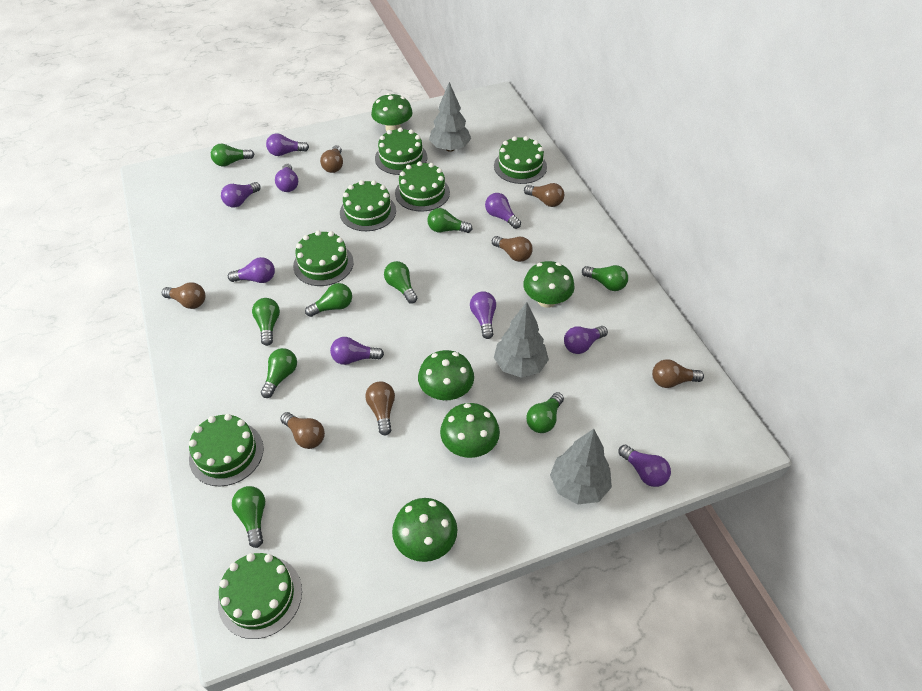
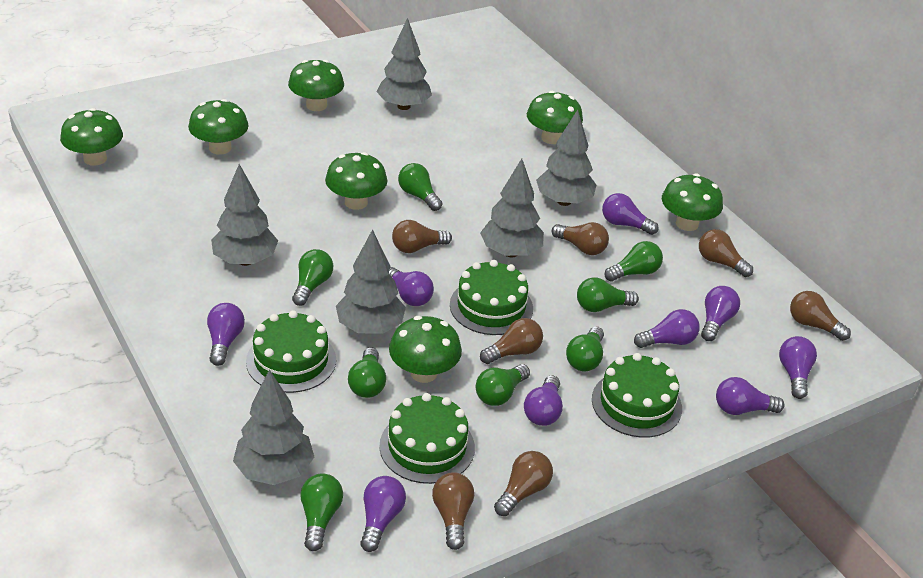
green cake: 7 -> 4
green light bulb: 9 -> 8
green mushroom: 5 -> 7
grey tree: 3 -> 6

